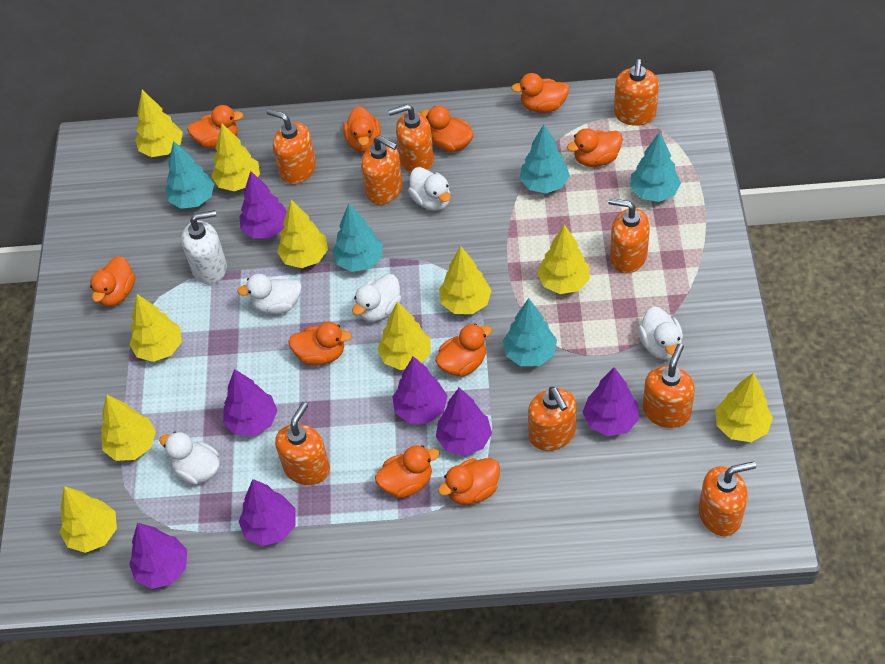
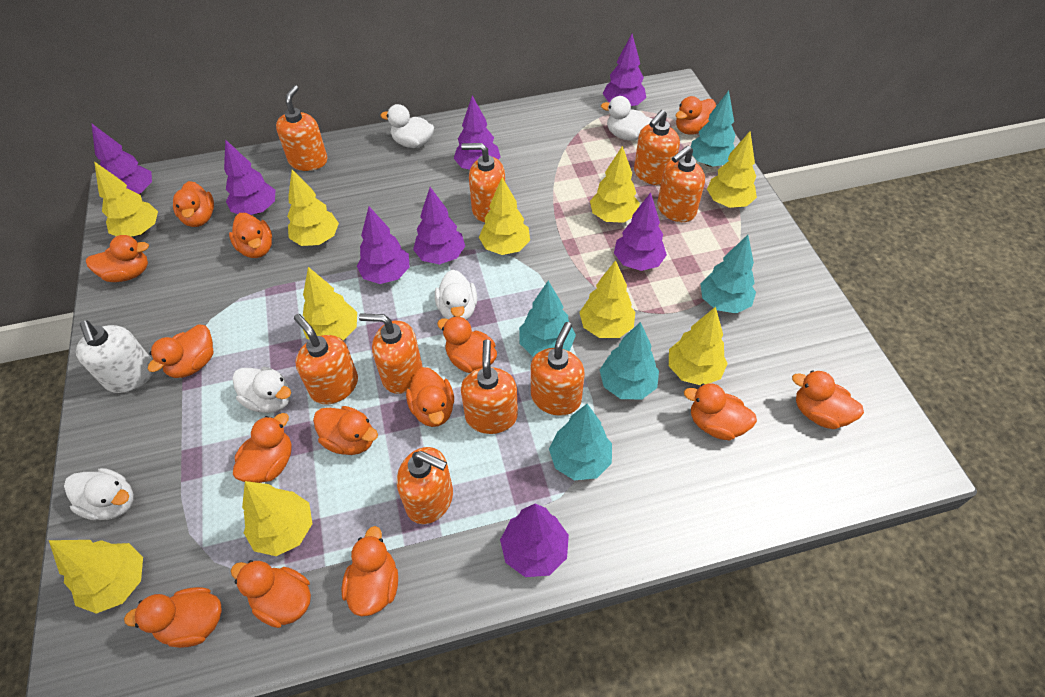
orange duck: 10 -> 14
purple tree: 7 -> 8

